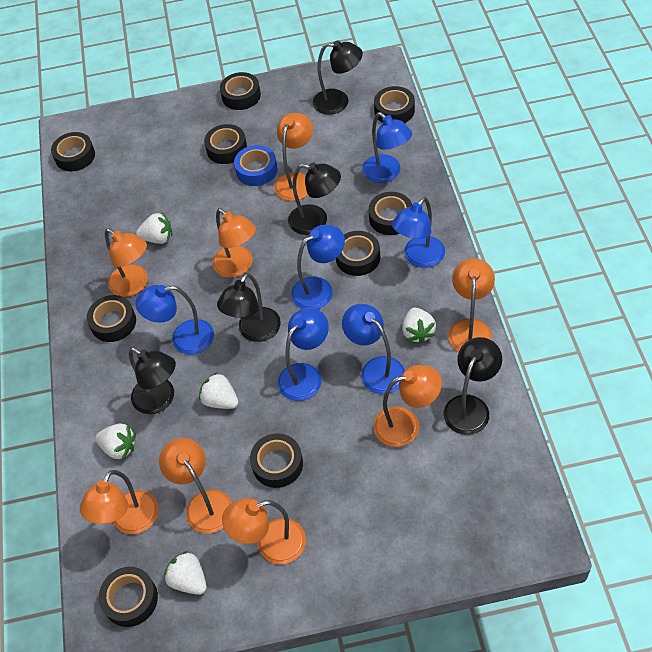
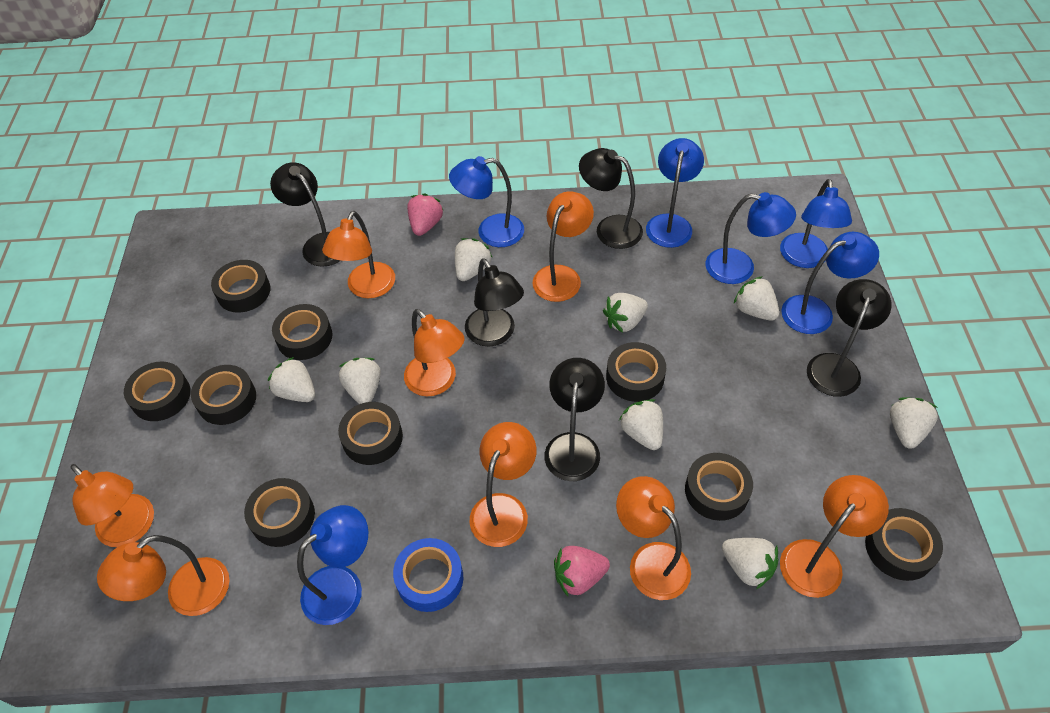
pink strawberry: 0 -> 2
white strawberry: 5 -> 8

